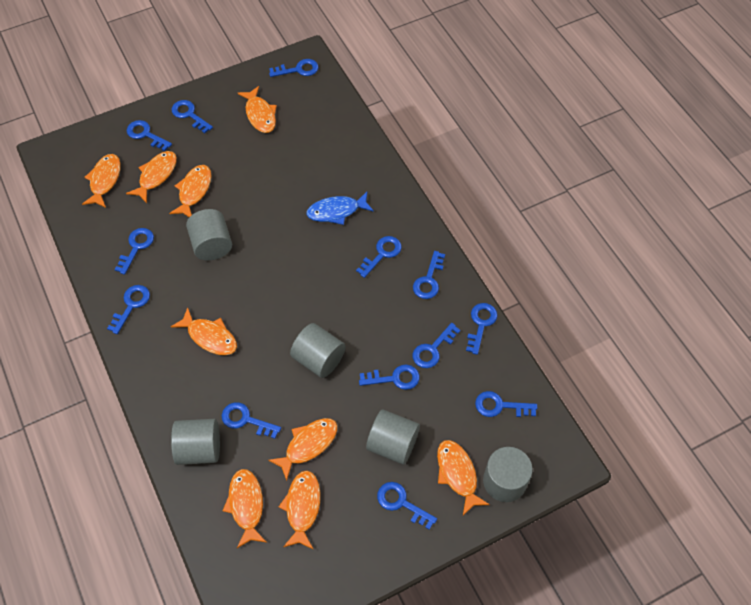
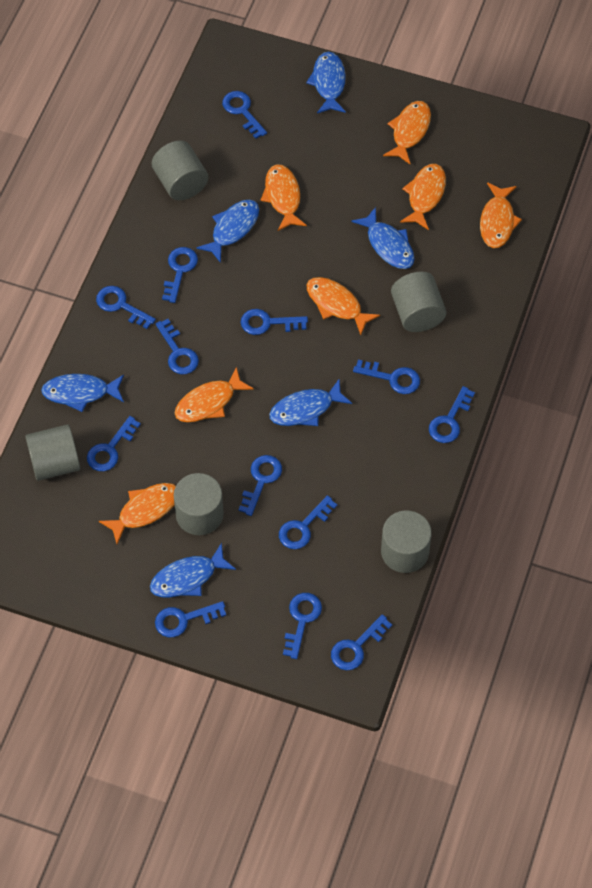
blue fish: 1 -> 6
orange fish: 9 -> 7

